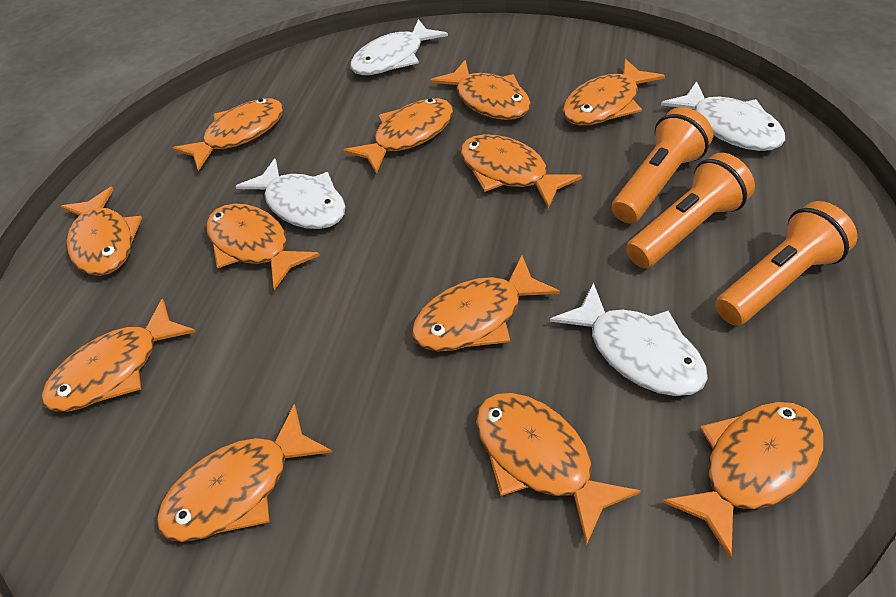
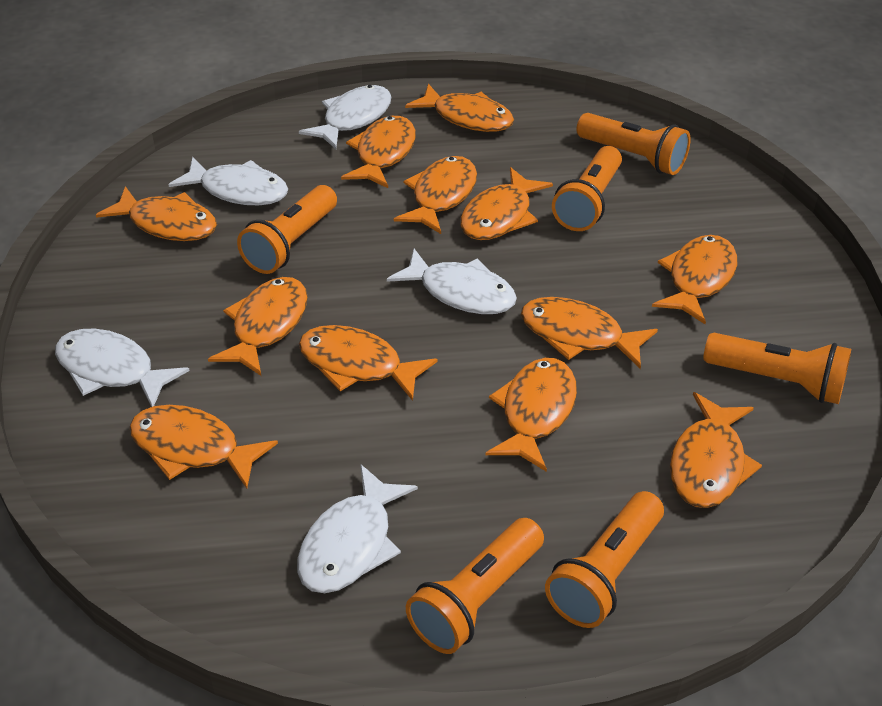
orange flashlight: 3 -> 6
white fish: 4 -> 5

